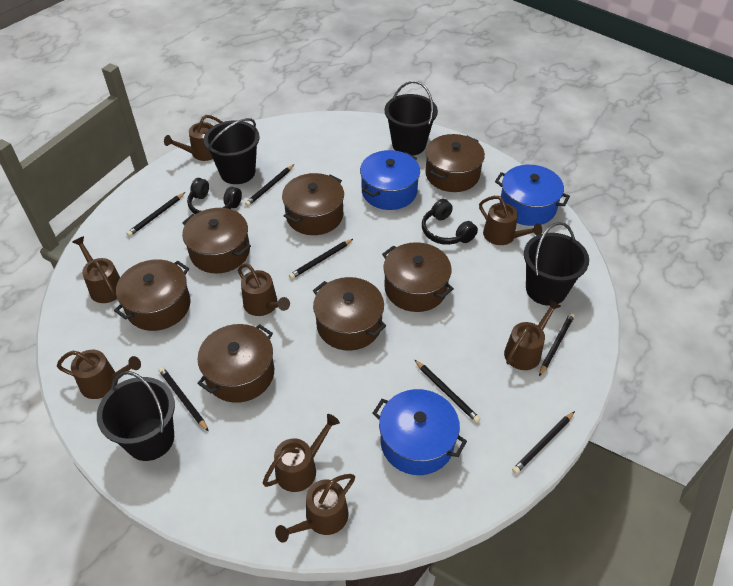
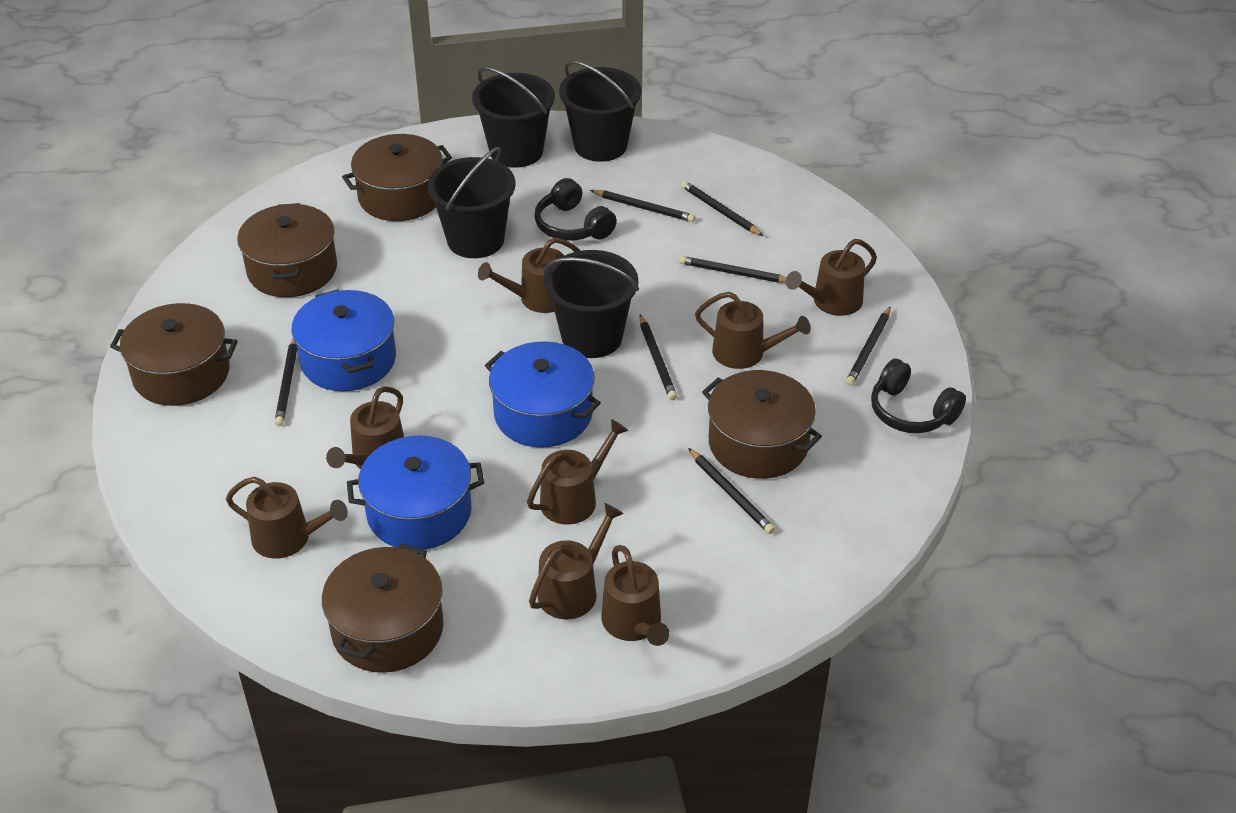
brown pot: 7 -> 5

